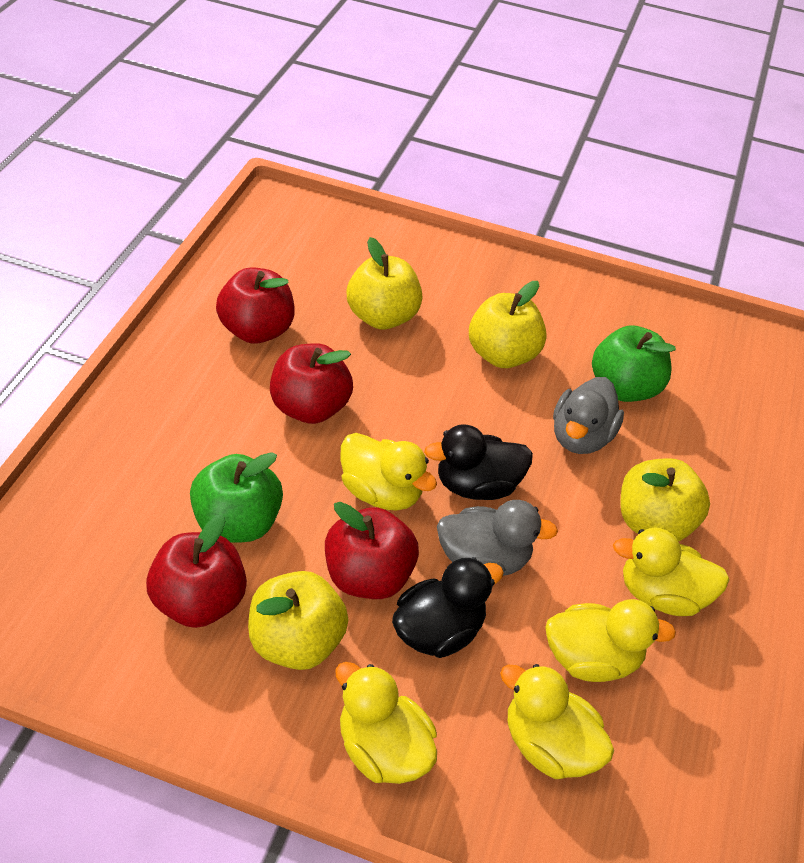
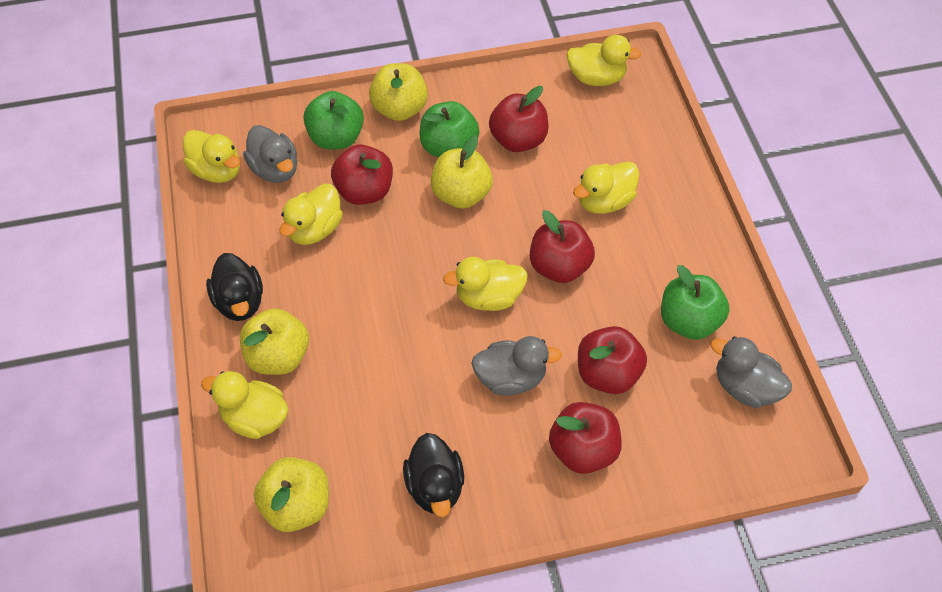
green apple: 2 -> 3
grey duck: 2 -> 3
red apple: 4 -> 5
yellow duck: 5 -> 6

